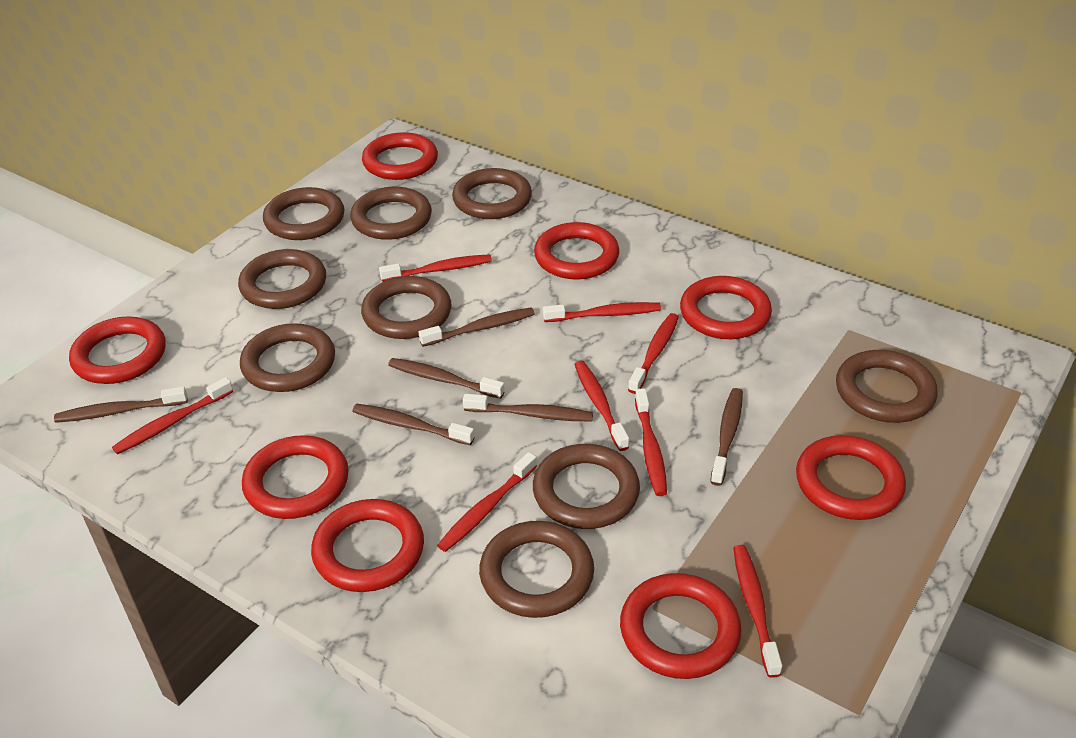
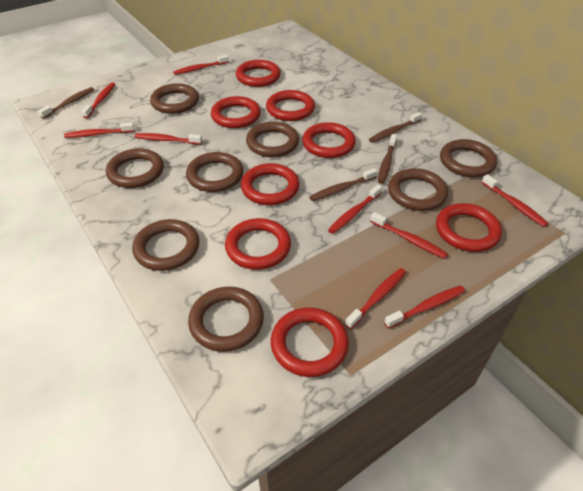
brown ring: 9 -> 8
brown toothbrush: 6 -> 4
red toothbrush: 8 -> 9

